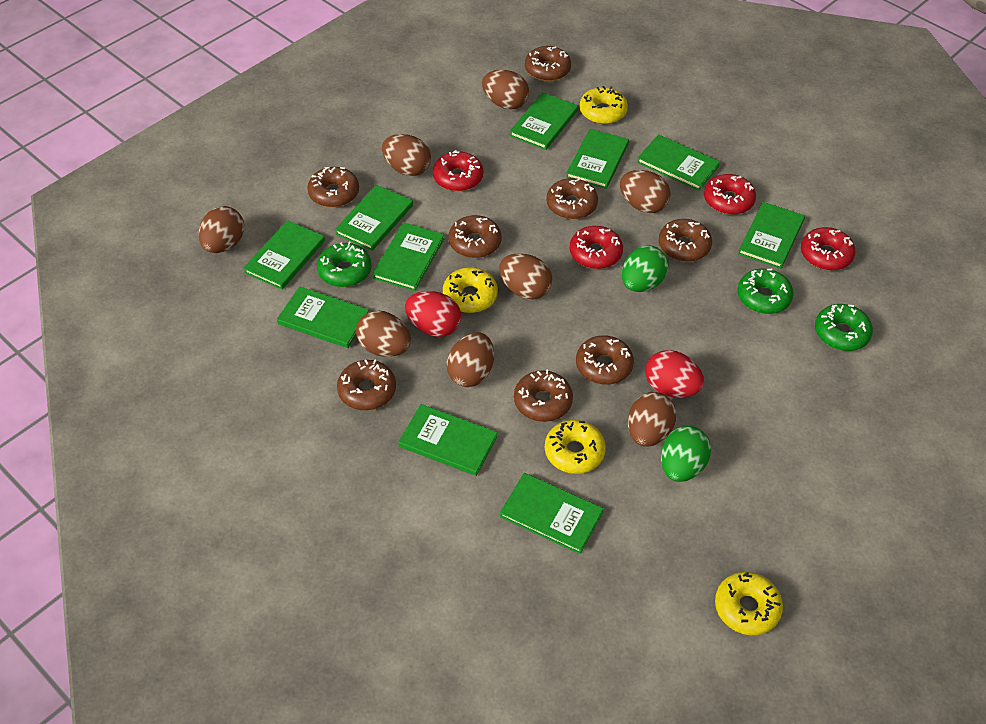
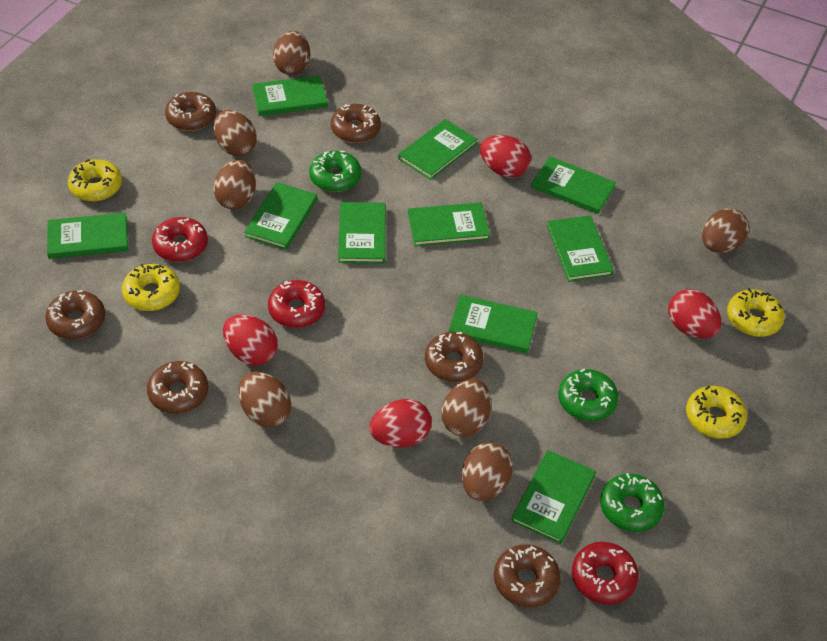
brown donut: 8 -> 6
brown egg: 8 -> 7
green egg: 2 -> 0
red donut: 4 -> 3
red egg: 2 -> 4

